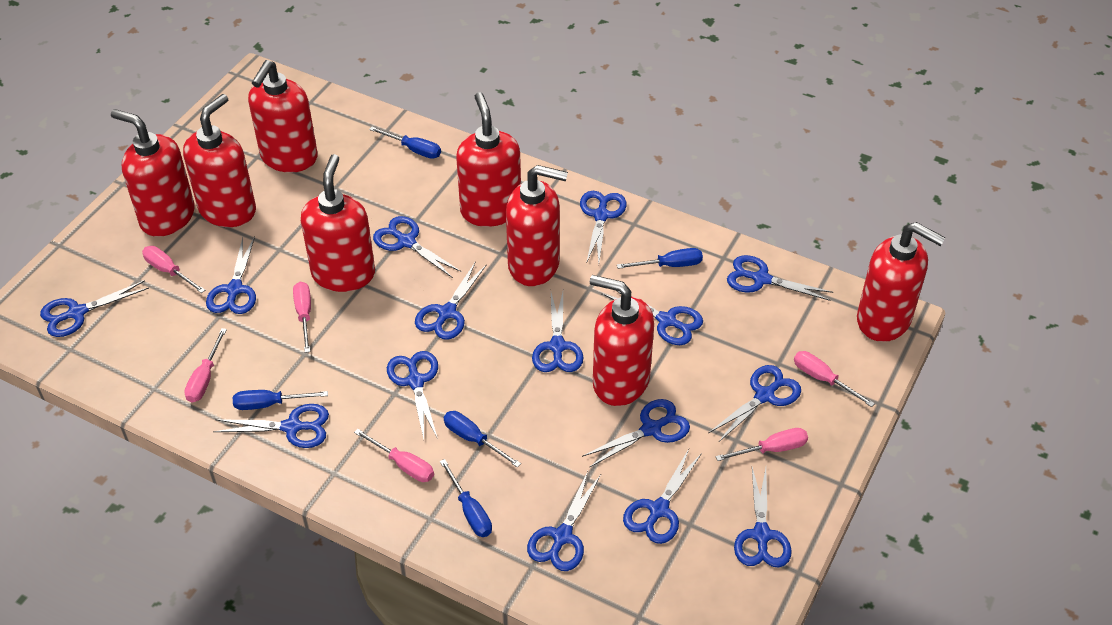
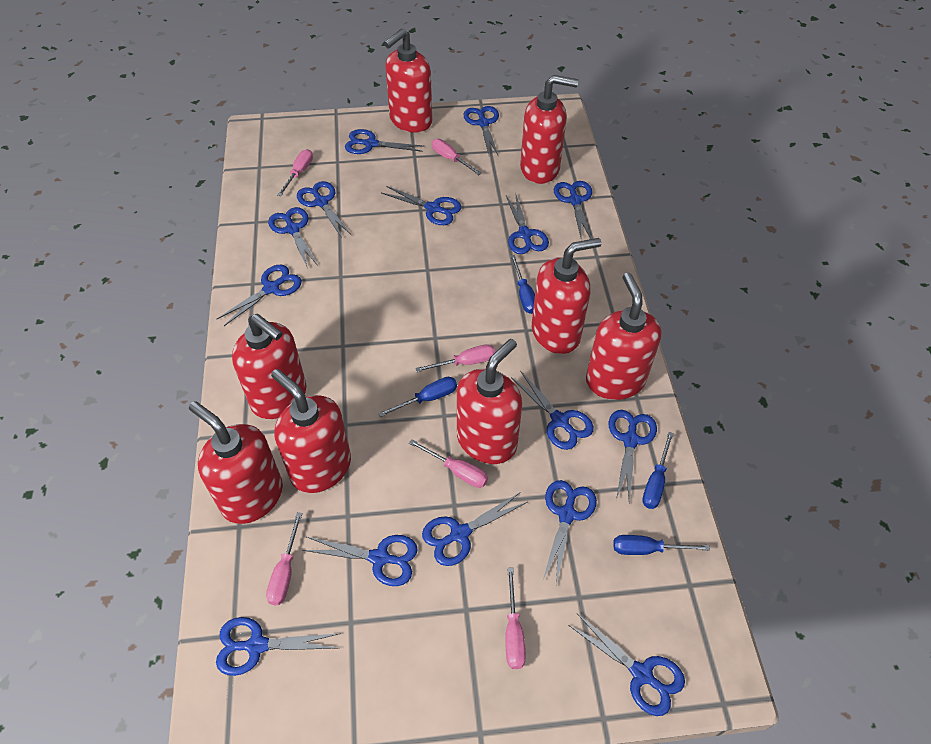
blue screwdriver: 5 -> 4

